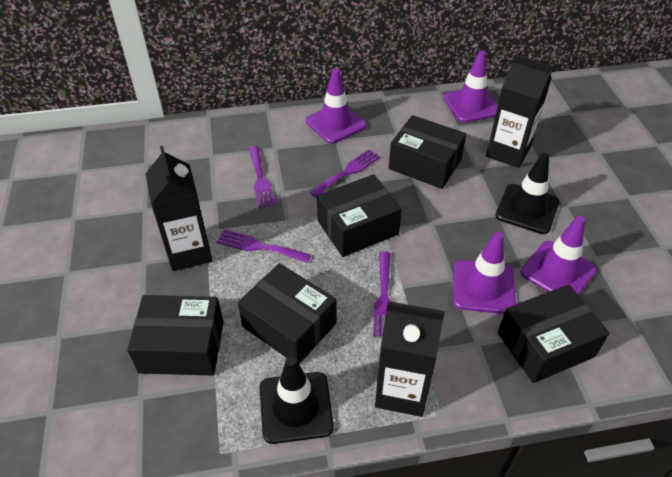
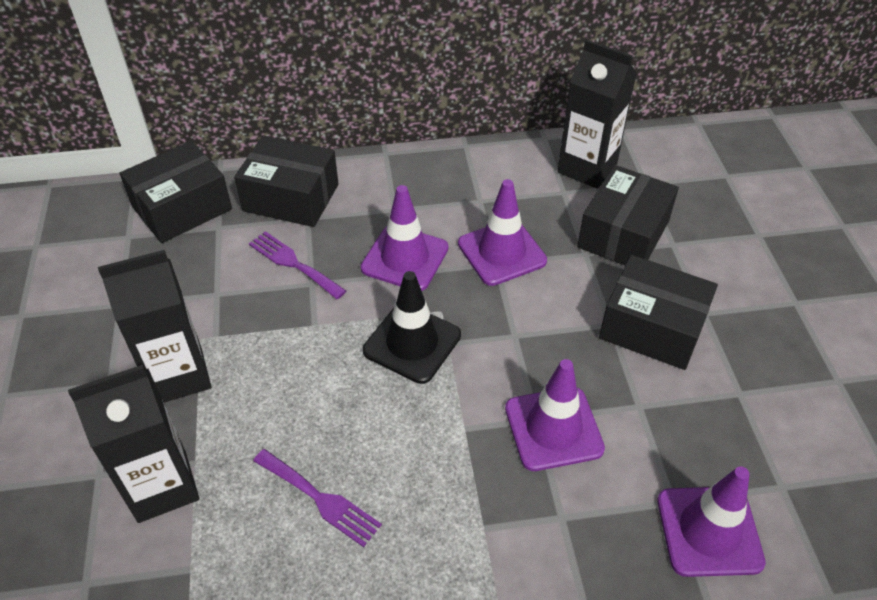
black box: 5 -> 4
black traffic cone: 2 -> 1
purple fork: 4 -> 2

